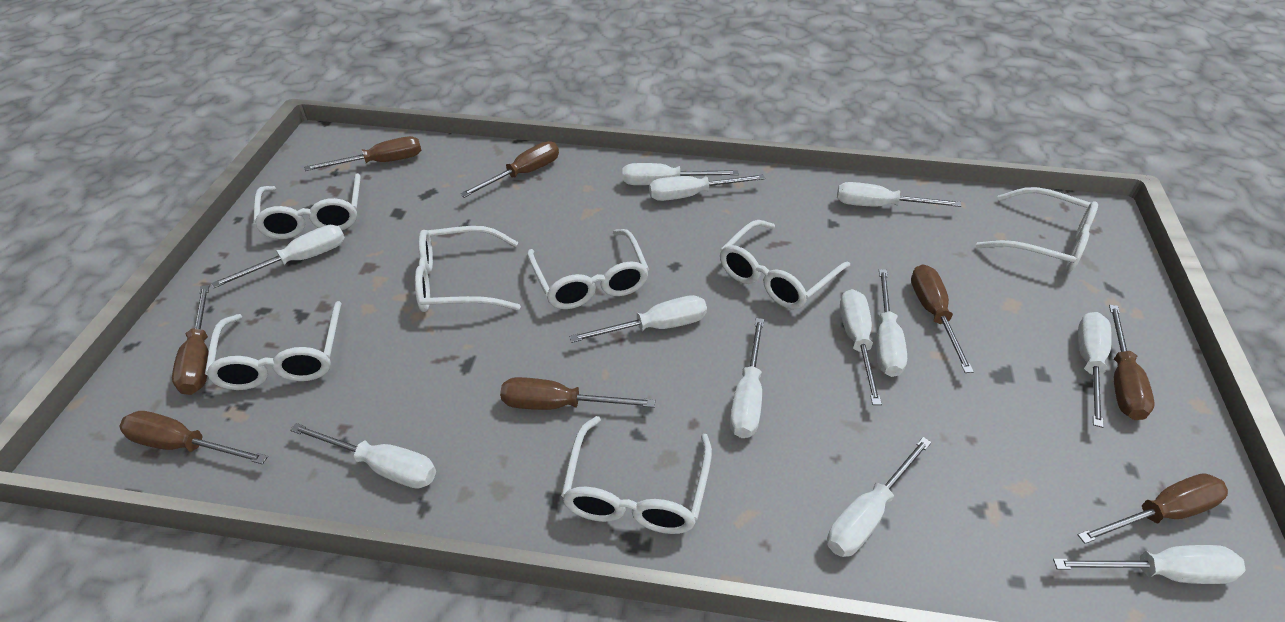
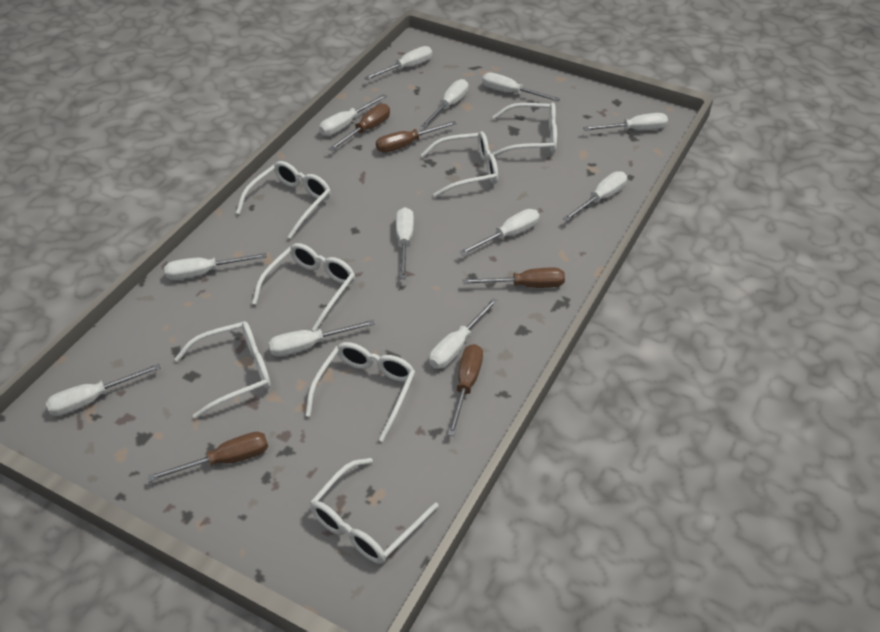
brown screwdriver: 8 -> 5

